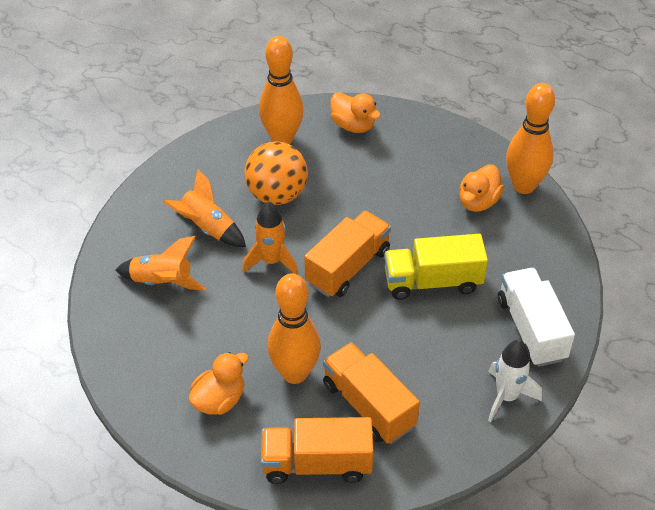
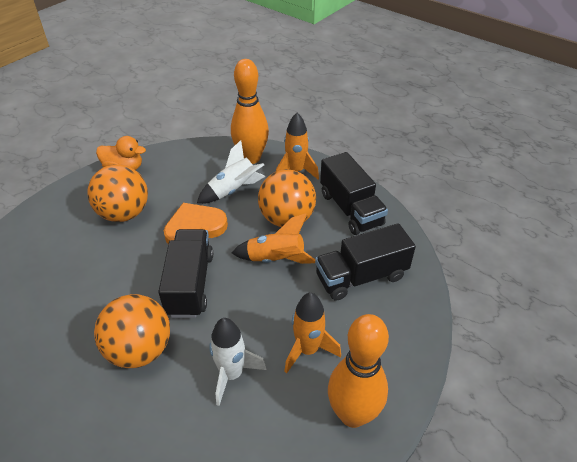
black truck: 0 -> 3
orange ball: 1 -> 3
orange bowling pin: 3 -> 2
orange duck: 3 -> 1
orange heart: 0 -> 1
orange truck: 3 -> 0
white rocket: 1 -> 2
white truck: 1 -> 0
yellow truck: 1 -> 0

